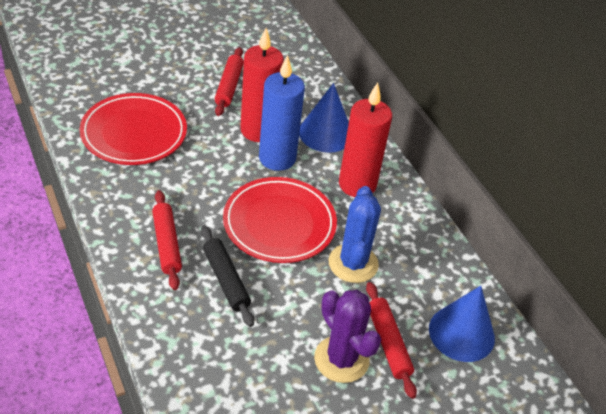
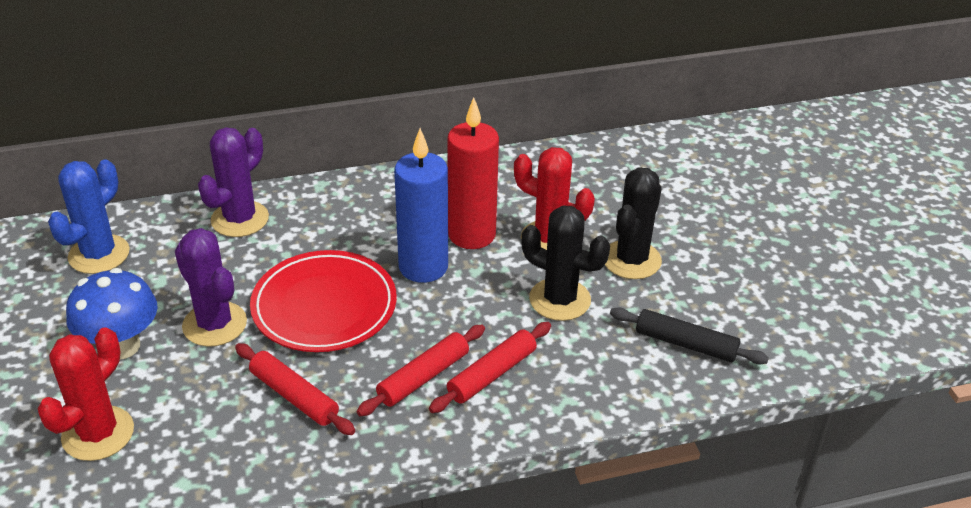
black cactus: 0 -> 2
blue cone: 2 -> 0
blue mushroom: 0 -> 1
purple cactus: 1 -> 2
red cactus: 0 -> 2
red candle: 2 -> 1
red plate: 2 -> 1

